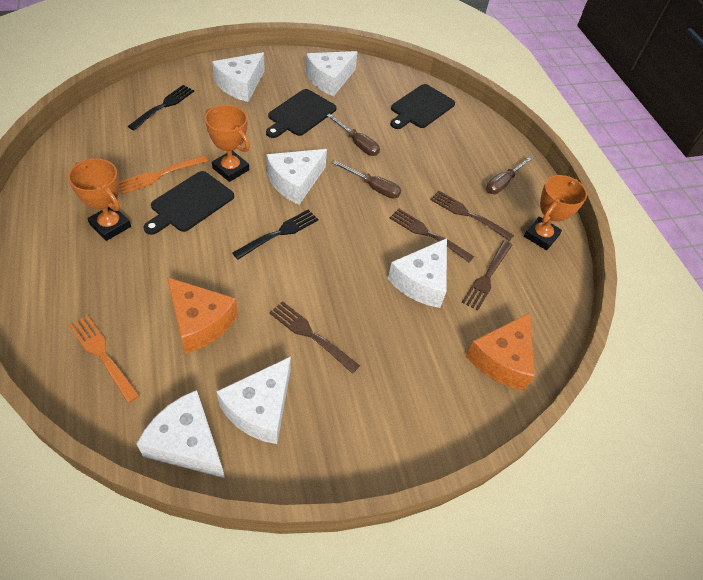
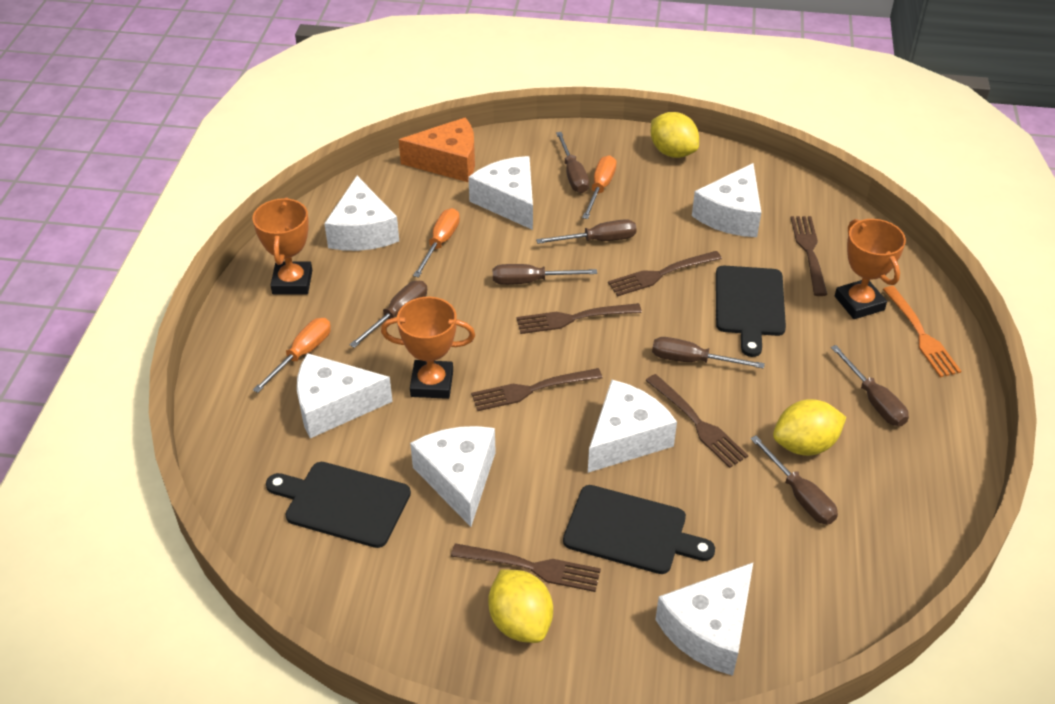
black fork: 2 -> 0
brown fork: 4 -> 6
brown screwdriver: 3 -> 7
orange cheese: 2 -> 1
orange fork: 2 -> 1
orange screwdriver: 0 -> 3
white cheese: 6 -> 7
yellow lemon: 0 -> 3

